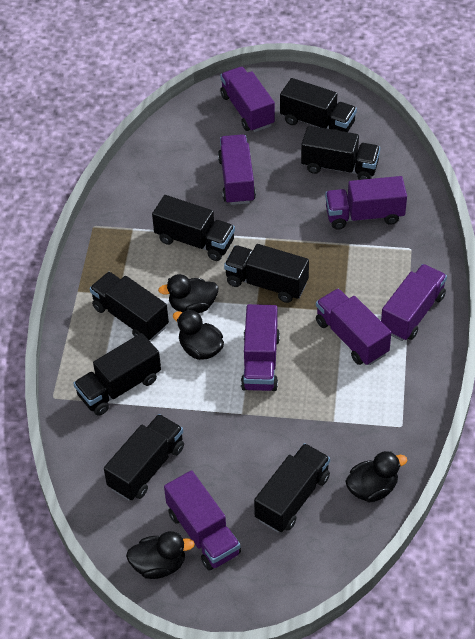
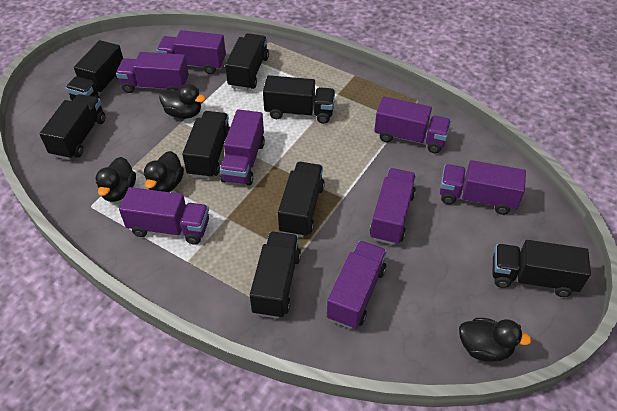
purple truck: 7 -> 8

